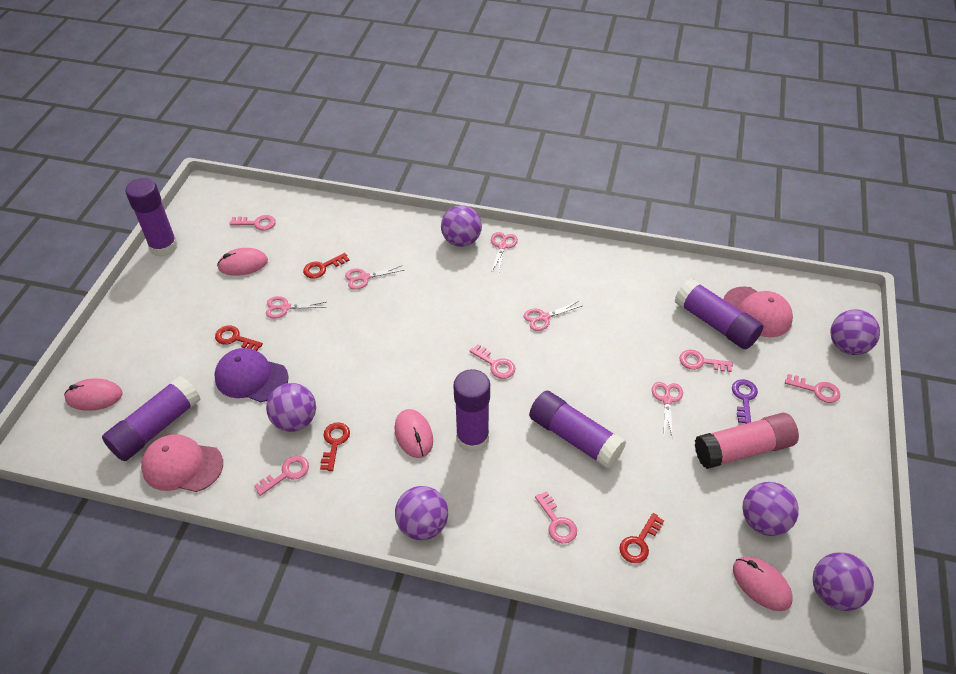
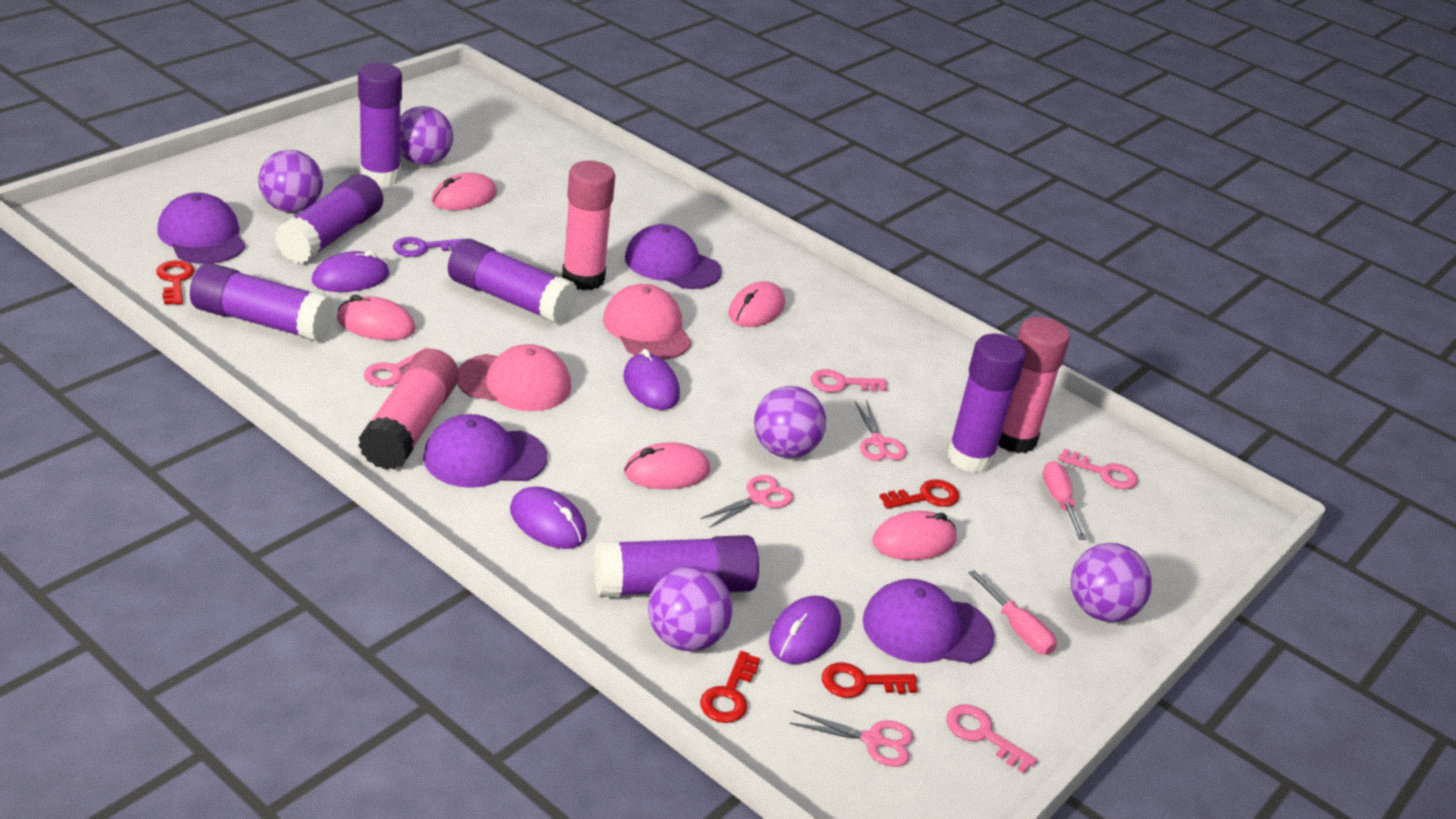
pink glue stick: 1 -> 3
pink key: 6 -> 4
pink mouse: 4 -> 5
pink scissors: 5 -> 3
pink screwdriver: 0 -> 2
purple ball: 6 -> 5
purple cap: 1 -> 4
purple glue stick: 5 -> 6
purple mouse: 0 -> 4

